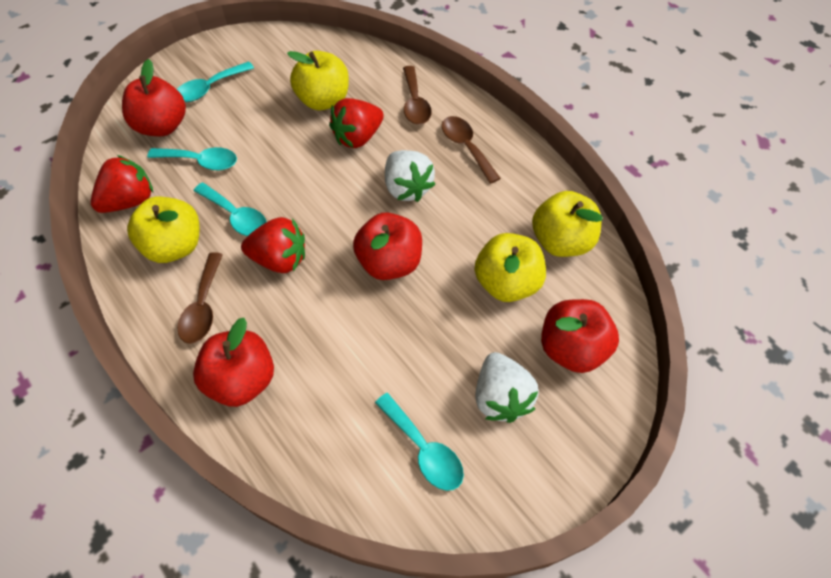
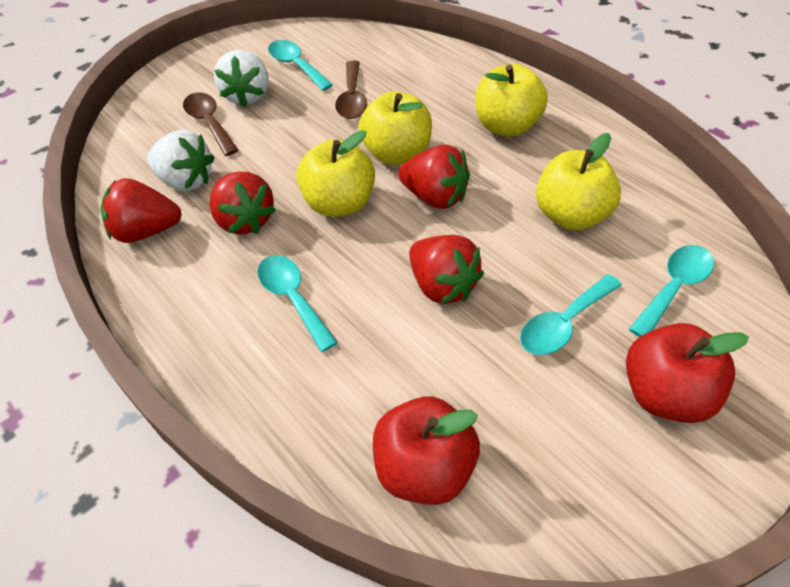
brown spoon: 3 -> 2
red apple: 4 -> 2
red strawberry: 3 -> 4

